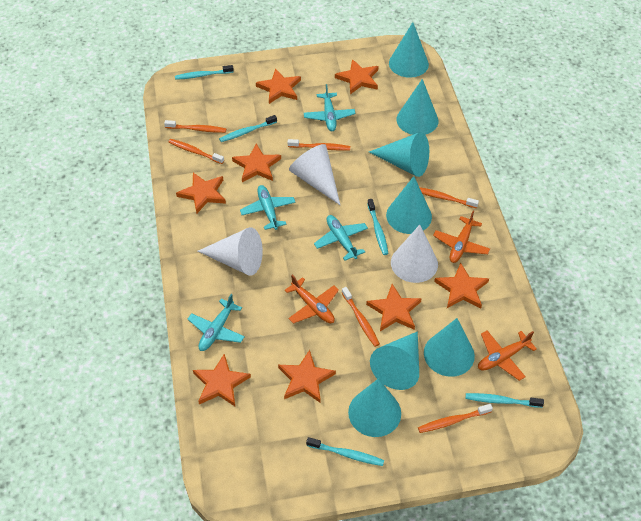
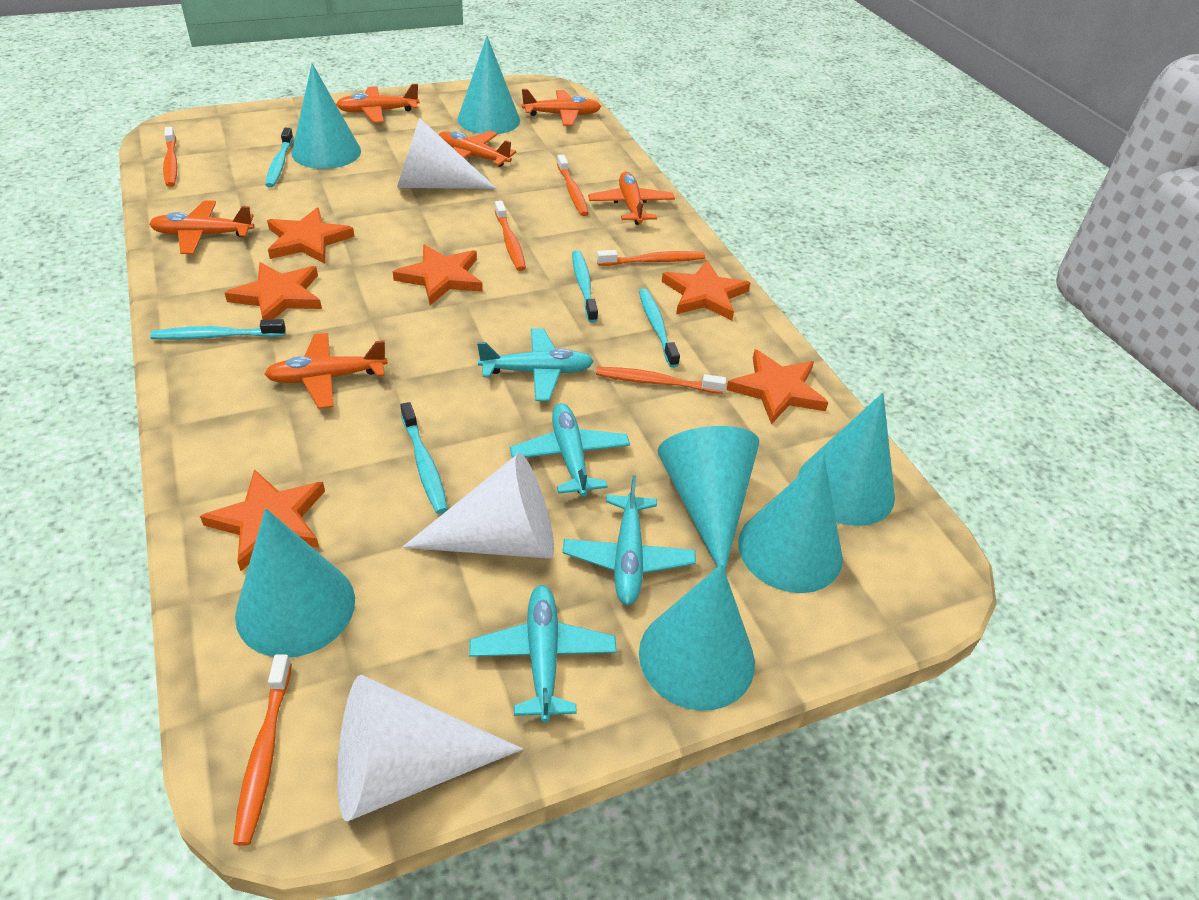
orange plane: 3 -> 6
orange star: 8 -> 6

